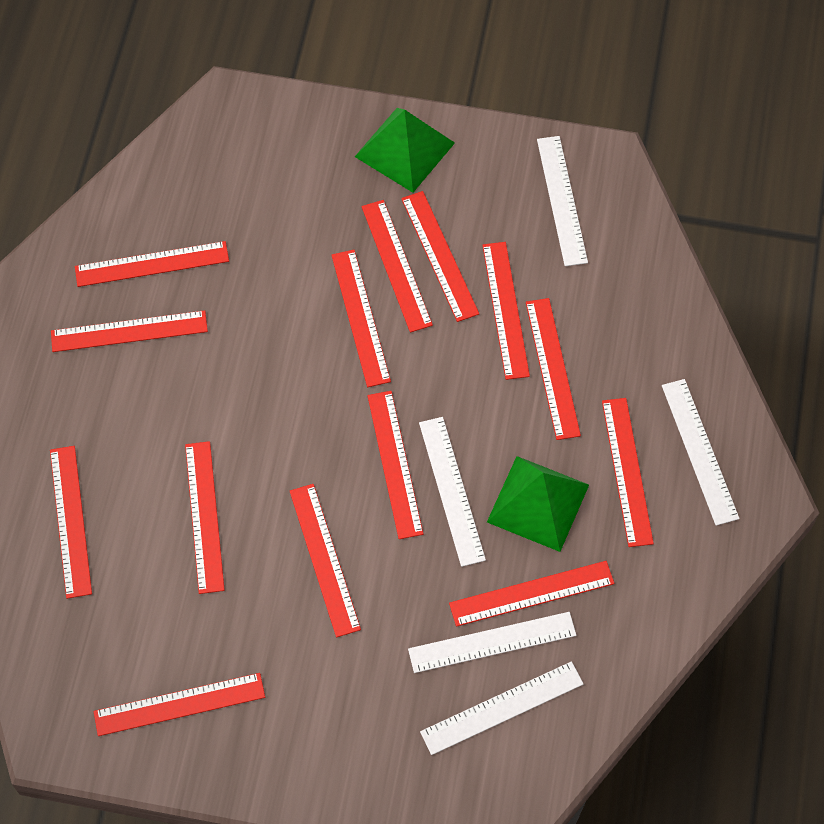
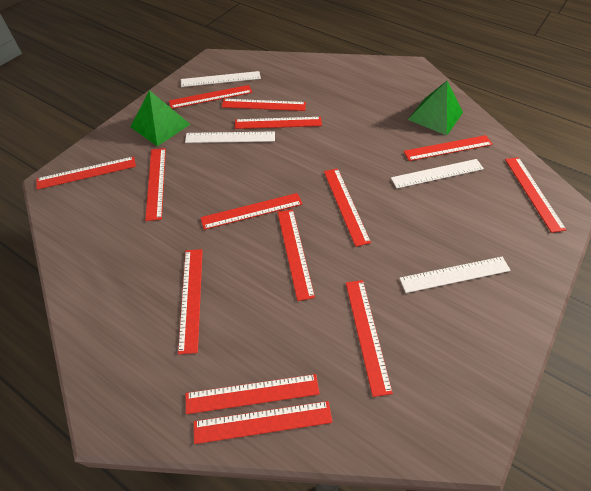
white ruler: 5 -> 4

